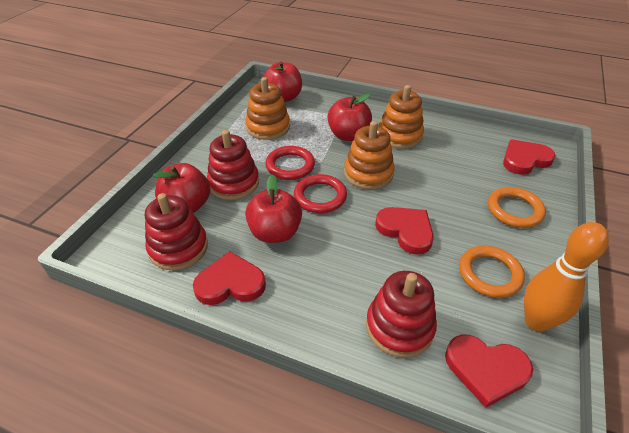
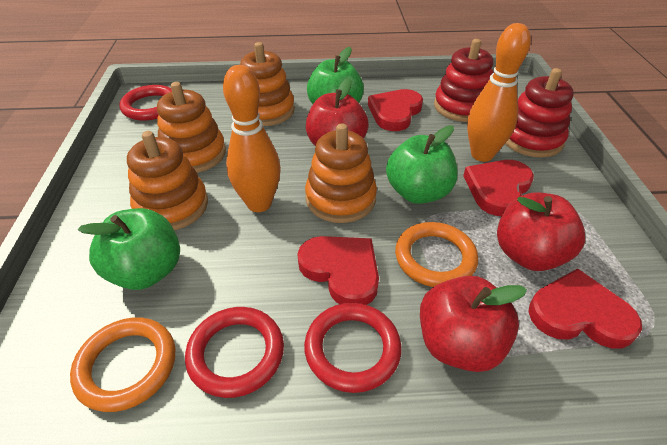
green apple: 0 -> 3
orange bowling pin: 1 -> 2
orange stacking toy: 3 -> 4
red apple: 4 -> 3
red ring: 2 -> 3
red stacking toy: 3 -> 2

